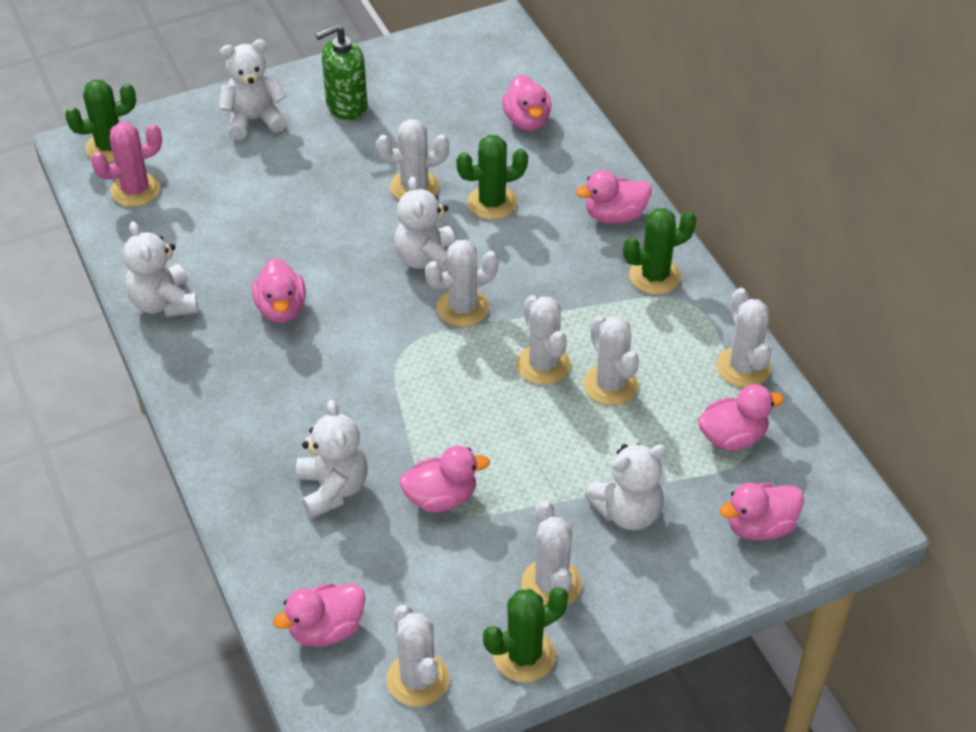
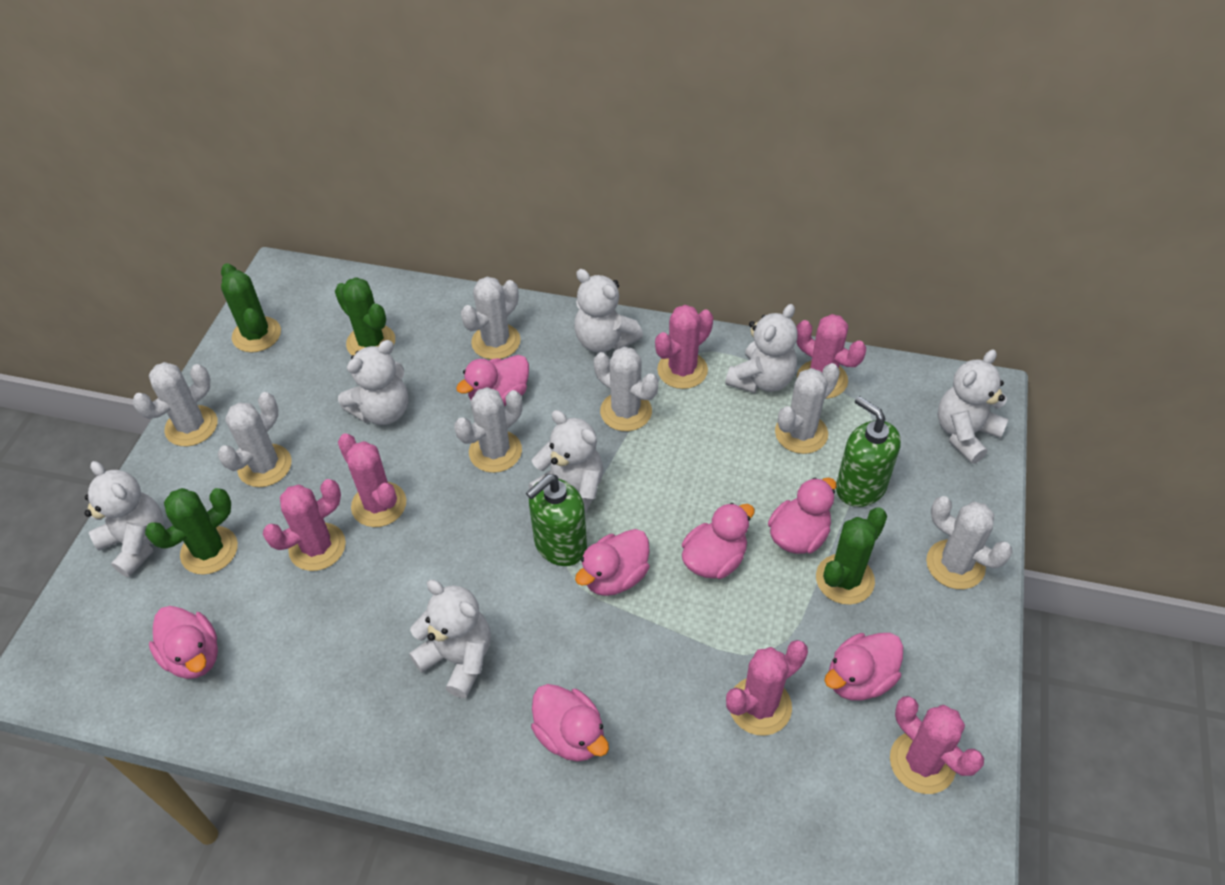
green soap dispenser: 1 -> 2
pink cactus: 1 -> 6
white teddy bear: 5 -> 7

